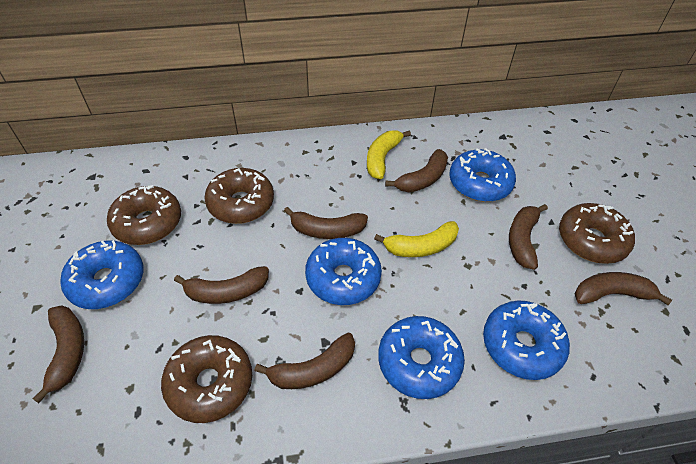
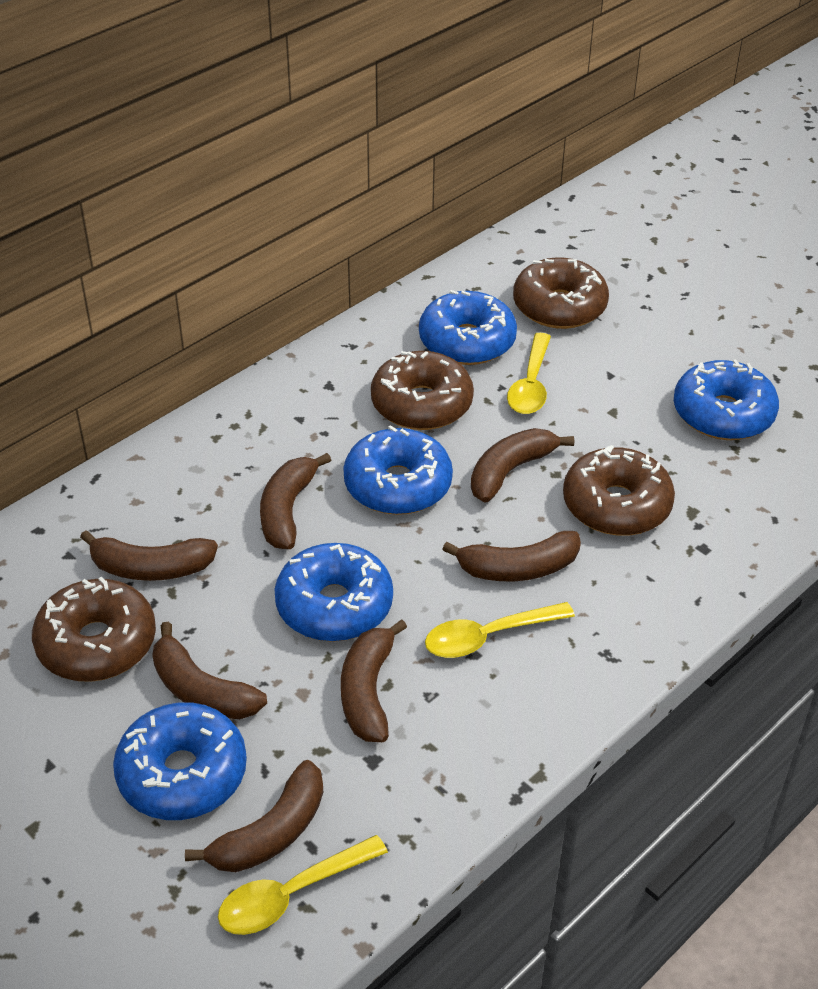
yellow banana: 2 -> 0
yellow spoon: 0 -> 3

